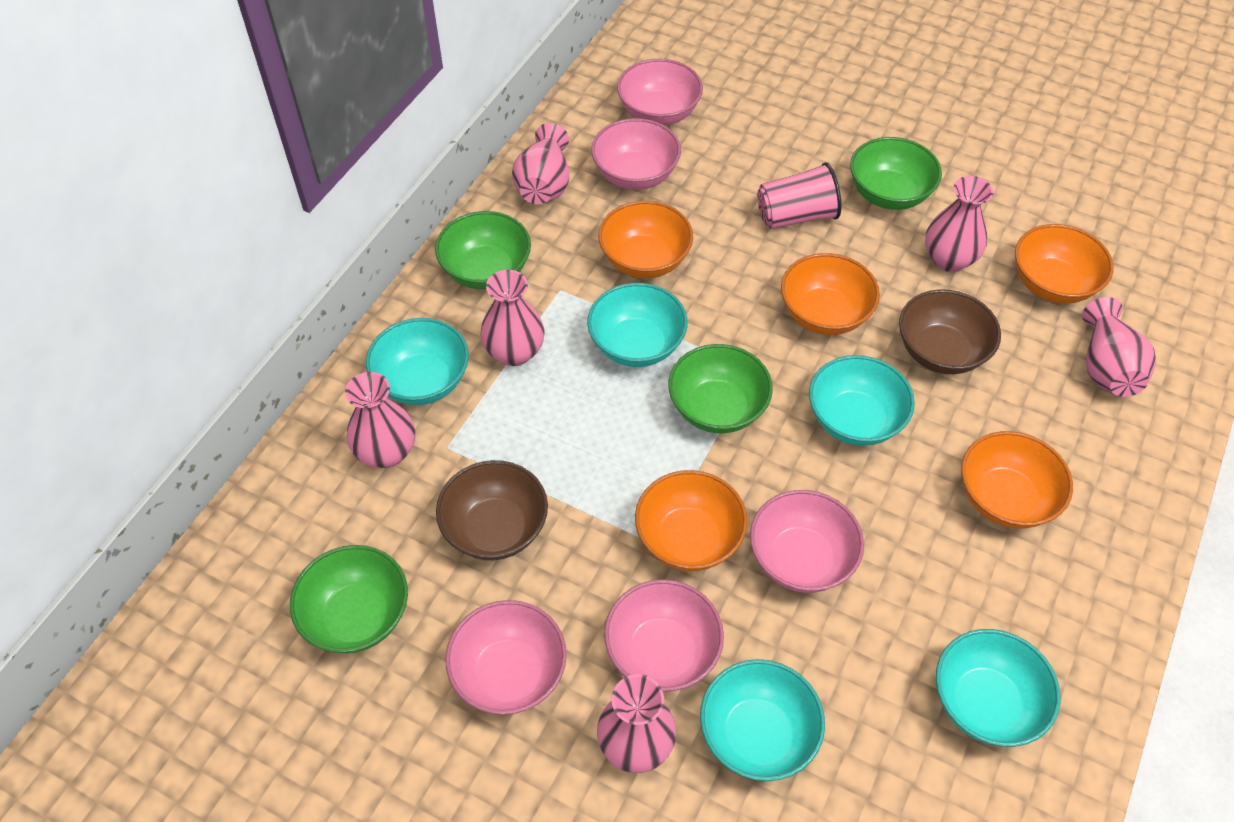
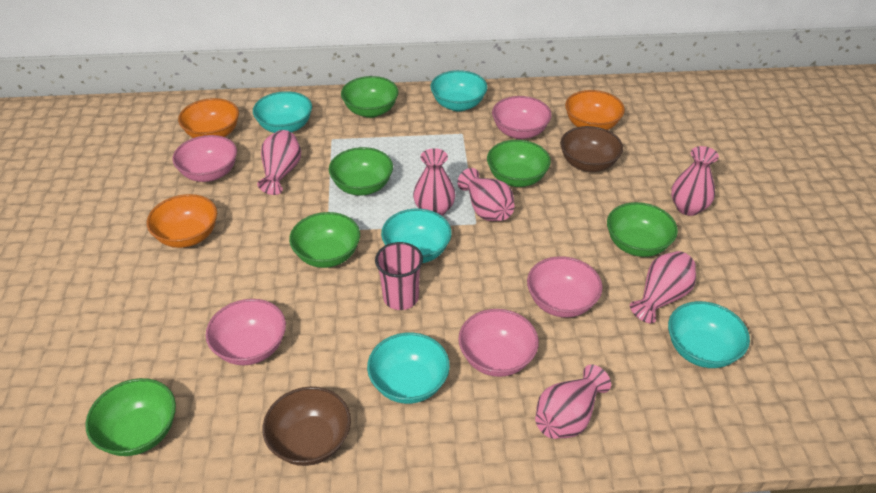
green bowl: 4 -> 6
orange bowl: 5 -> 3

